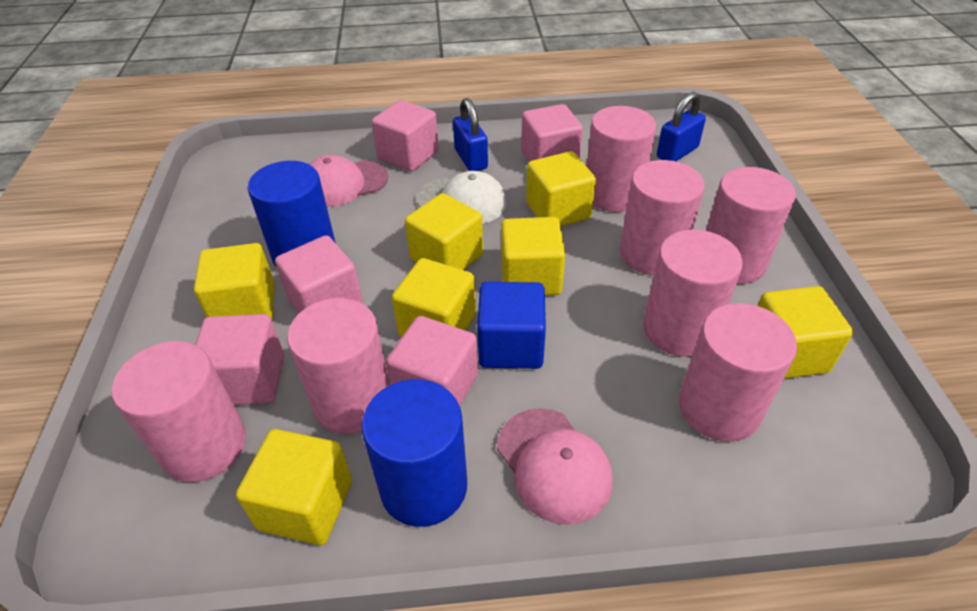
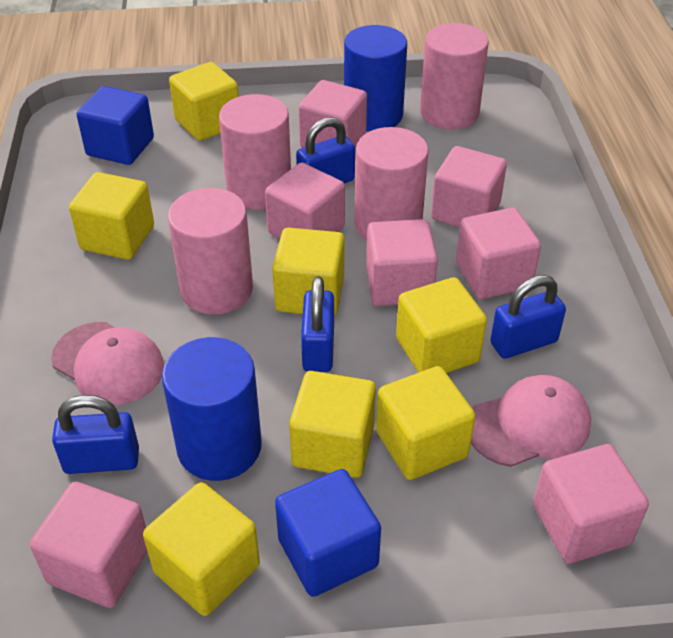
blue cube: 1 -> 2
blue padlock: 2 -> 4
pink cube: 5 -> 7
pink cylinder: 7 -> 4
white cap: 1 -> 0

